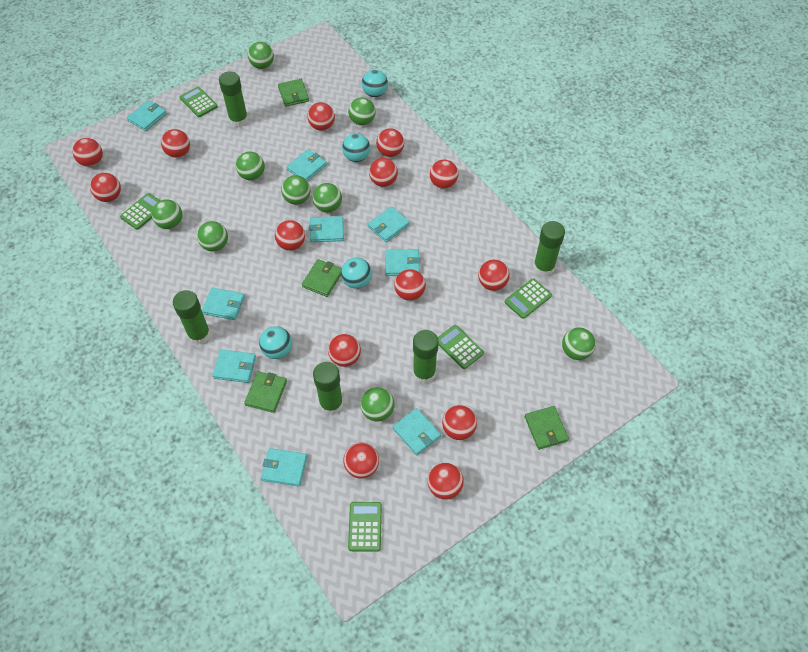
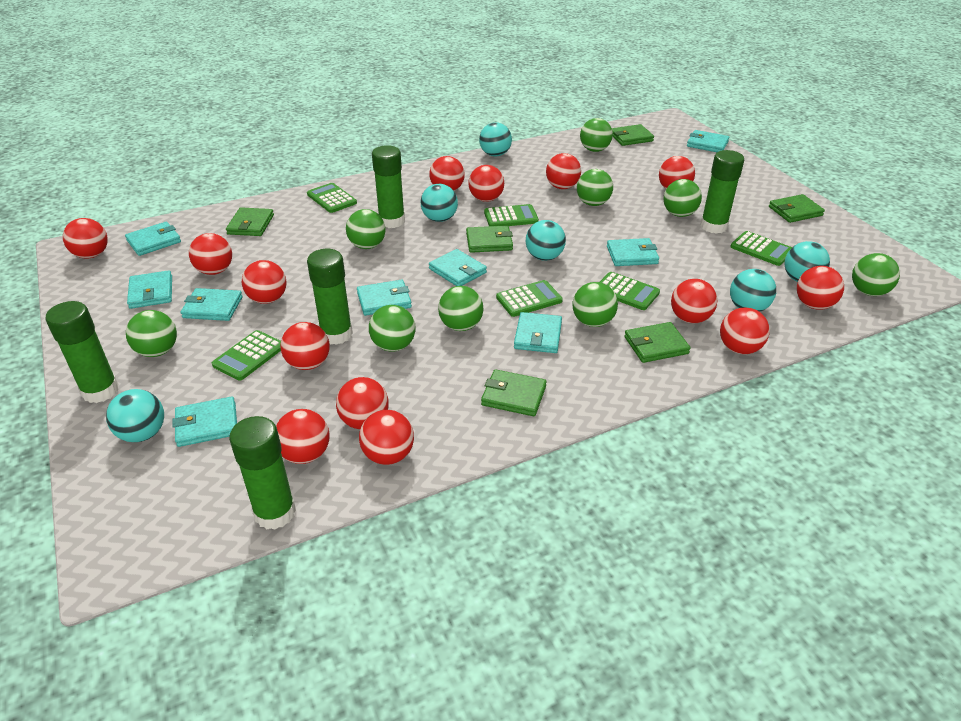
green calculator: 5 -> 6
green wallet: 4 -> 6
turquoise ball: 4 -> 6

